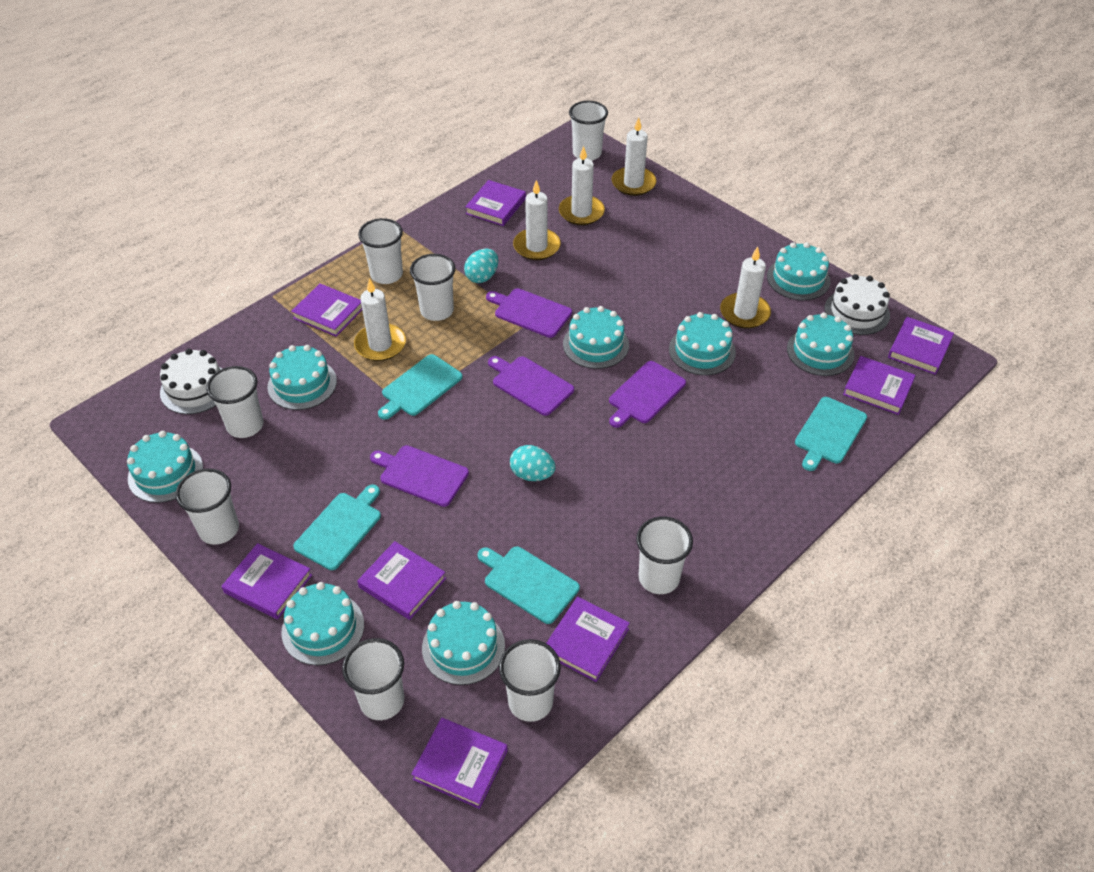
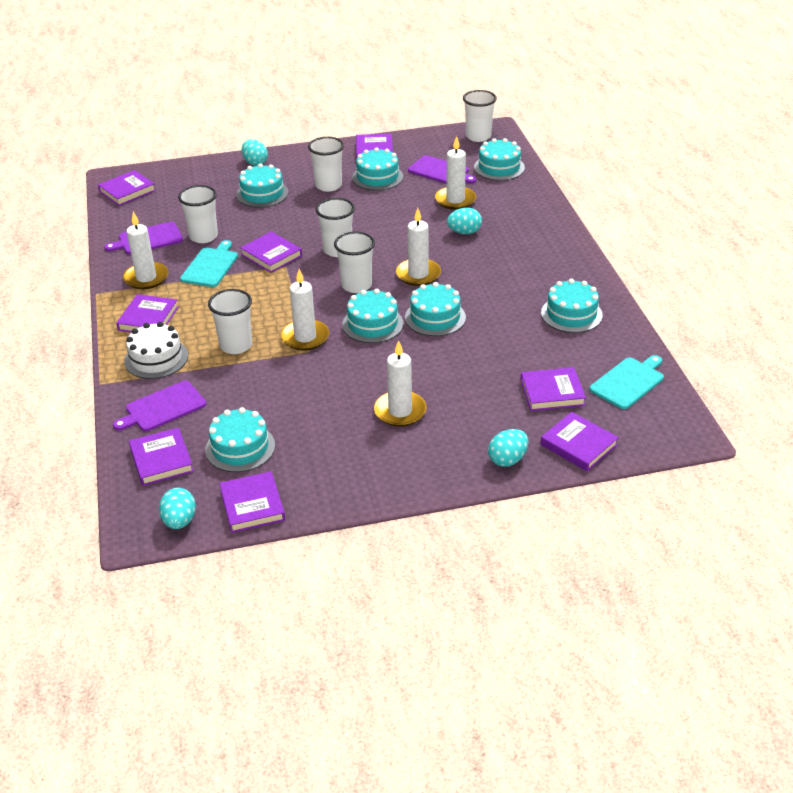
purple cutting board: 4 -> 3
turquoise cake: 8 -> 7
turquoise cutting board: 4 -> 2
turquoise egg: 2 -> 4
white cake: 2 -> 1
white cup: 8 -> 6

